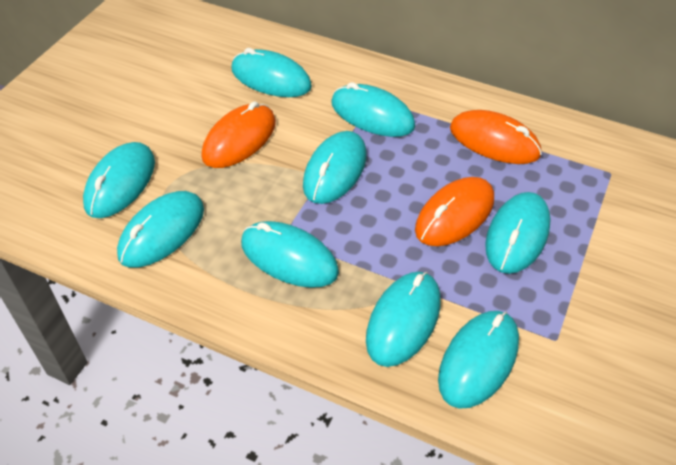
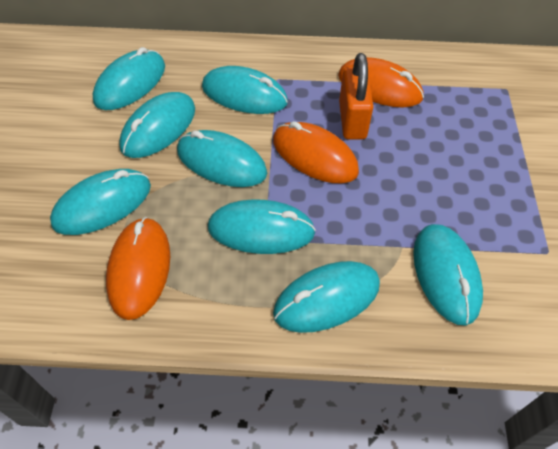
orange padlock: 0 -> 1
turquoise mouse: 9 -> 8

